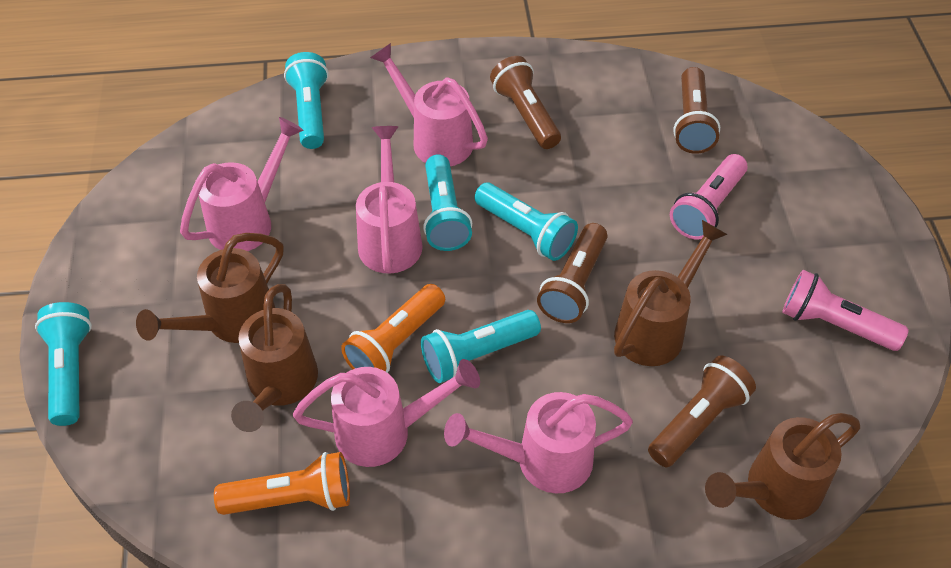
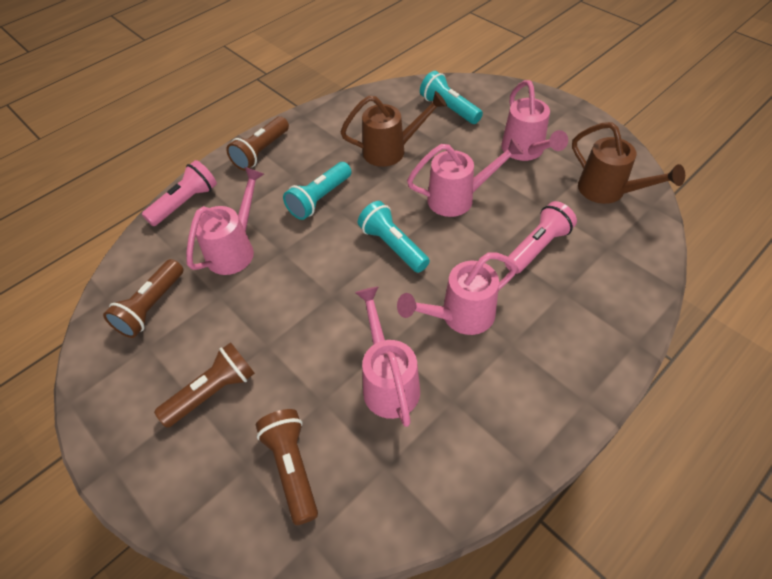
brown watering can: 4 -> 2
orange flashlight: 2 -> 0
turquoise flashlight: 5 -> 3

